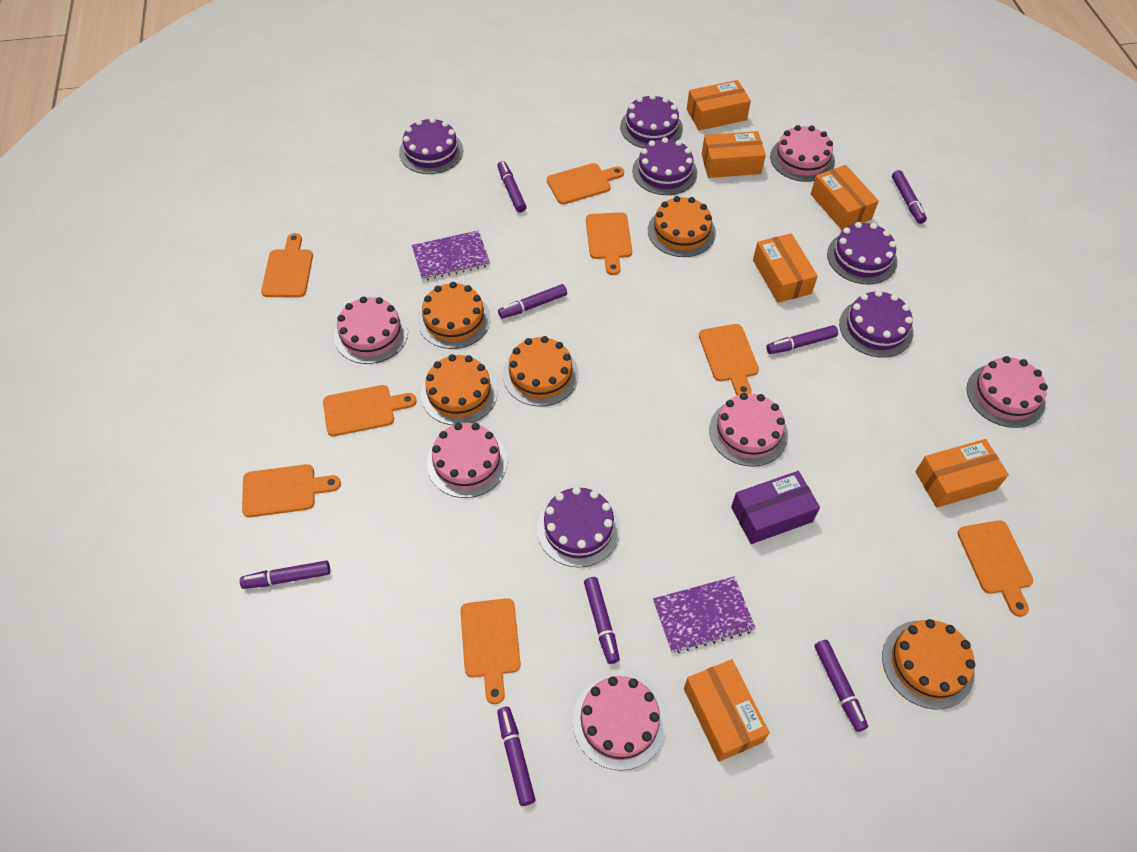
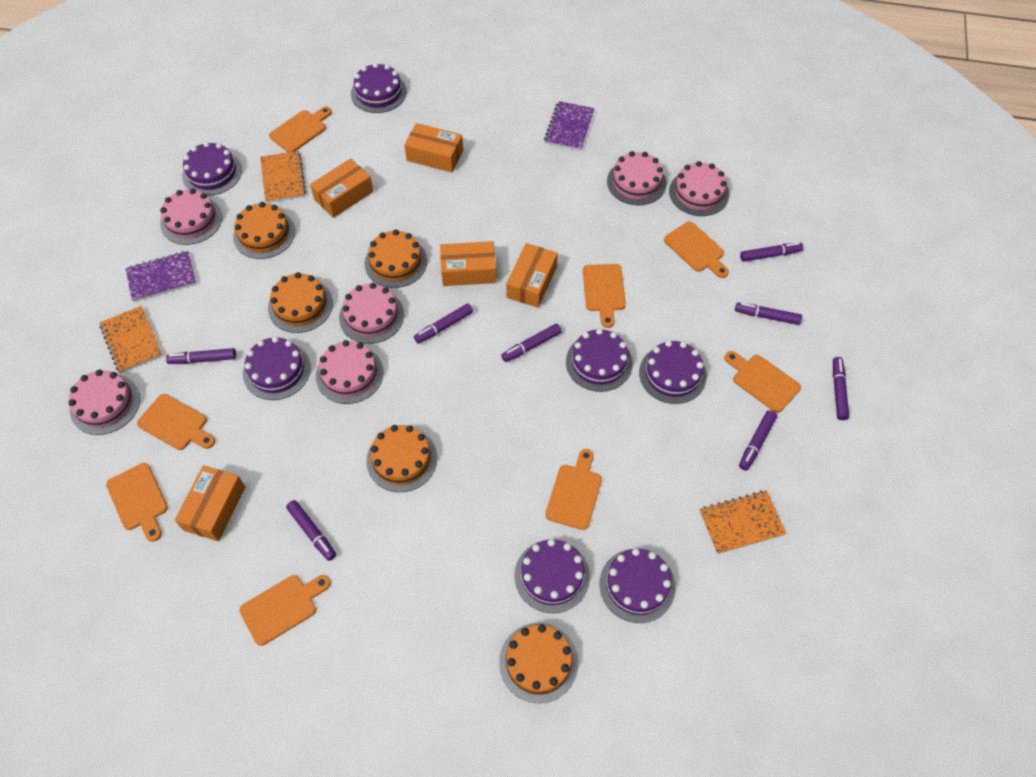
orange box: 6 -> 5
orange notebook: 0 -> 3
purple box: 1 -> 0
purple cake: 6 -> 7

